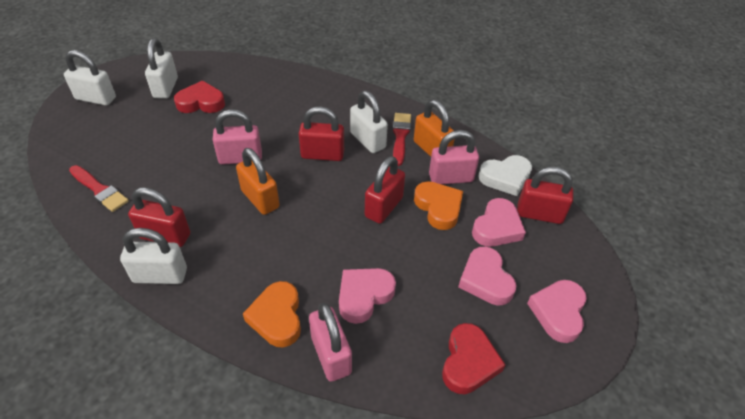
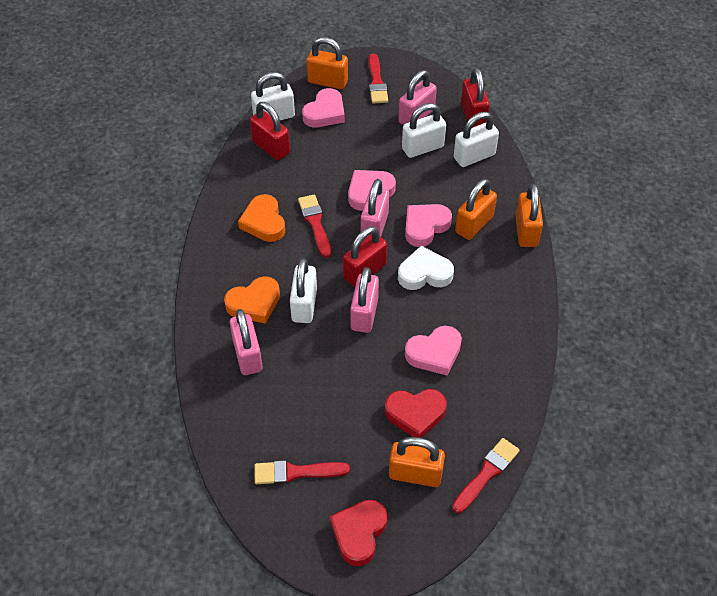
orange padlock: 2 -> 4
pink padlock: 3 -> 4
red brush: 2 -> 4
red padlock: 4 -> 3

